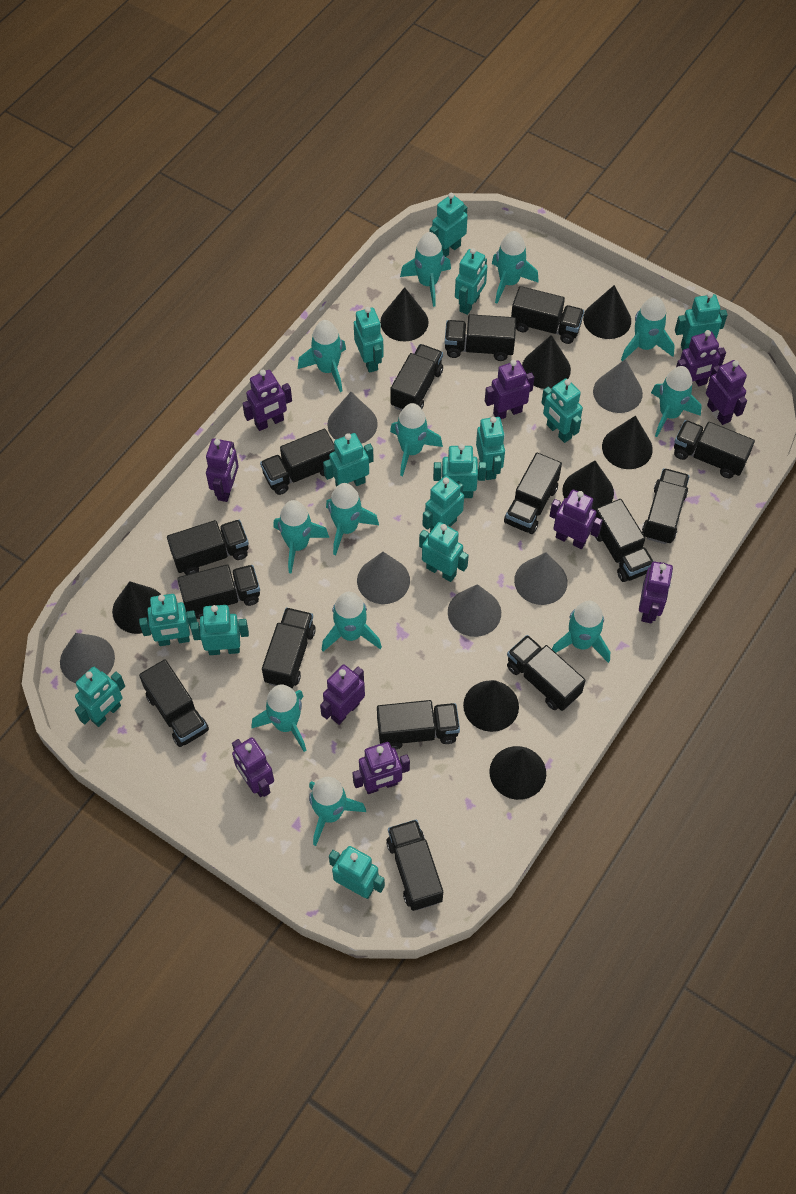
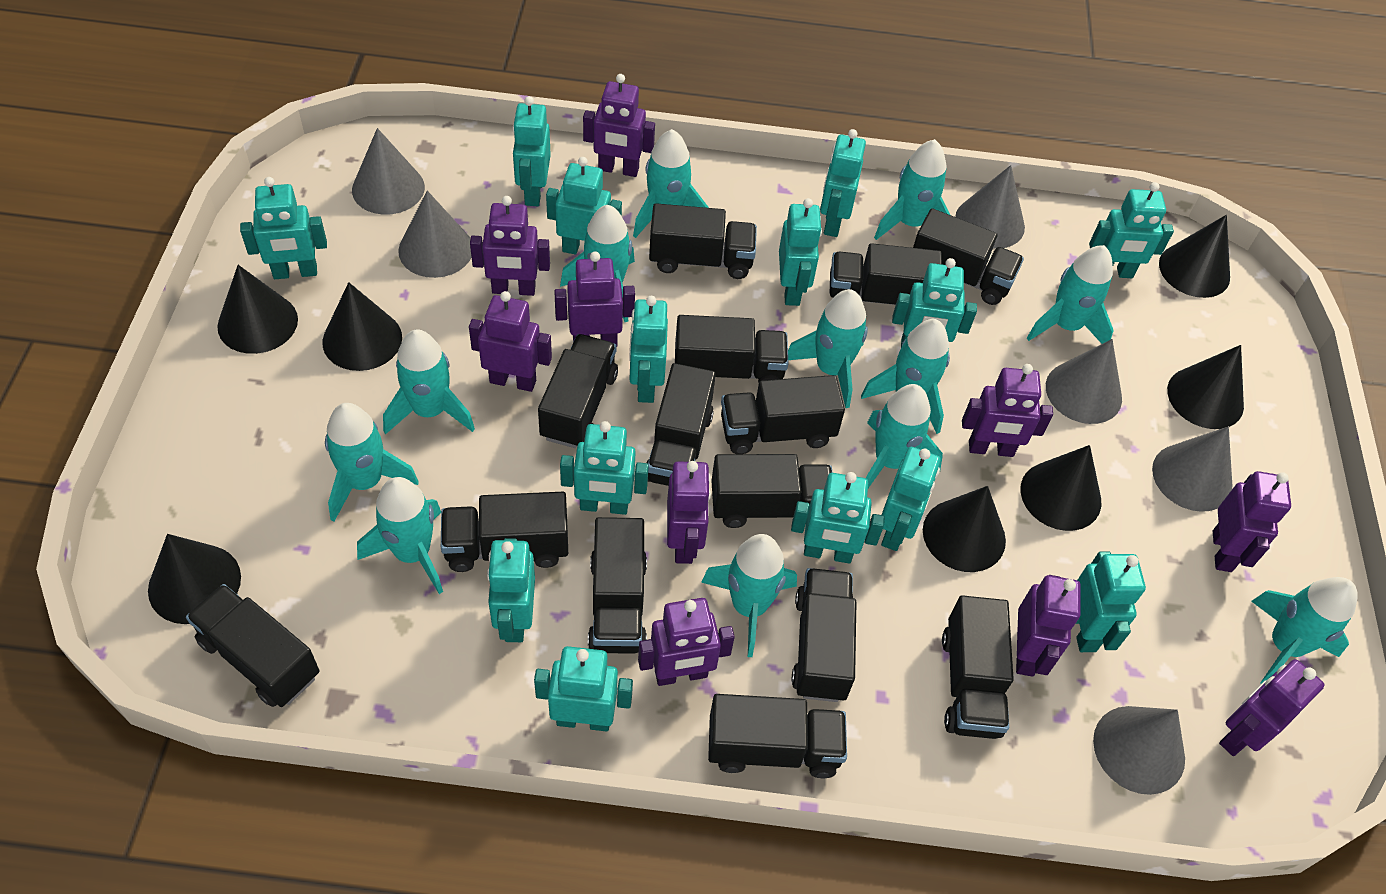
black cone: 8 -> 7
black truck: 15 -> 14

